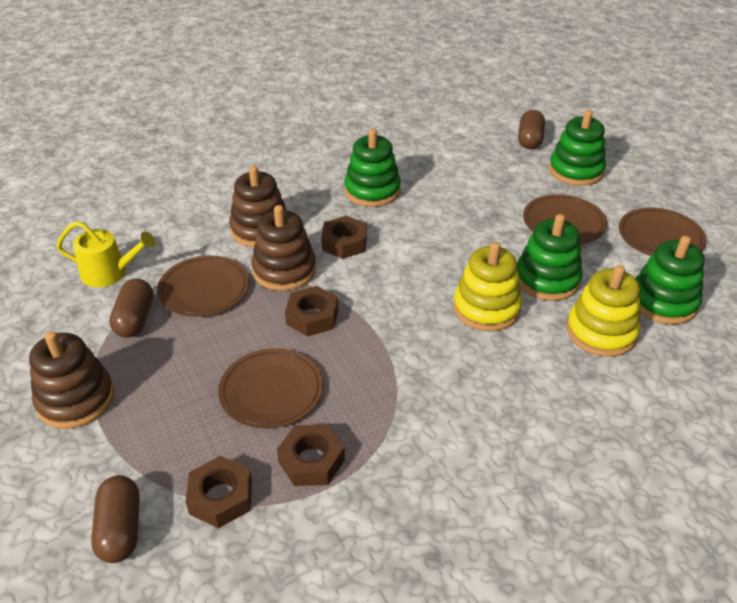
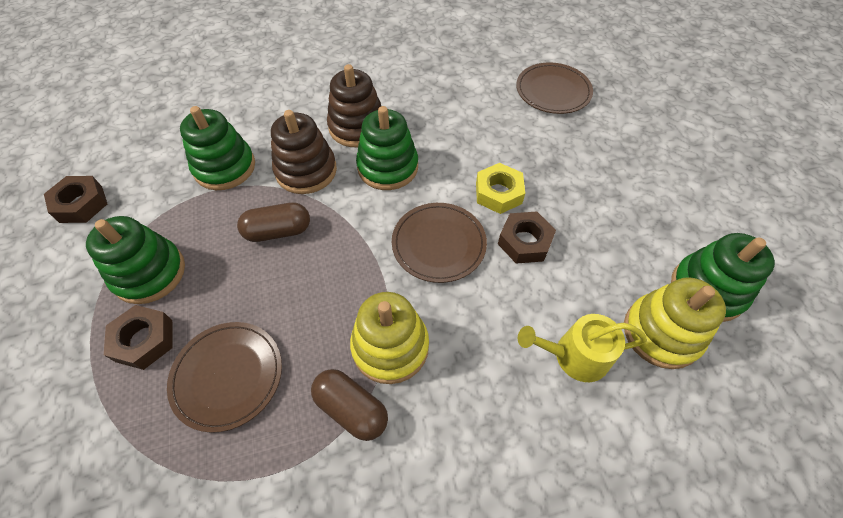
brown capsule: 3 -> 2
brown nut: 4 -> 3
brown plate: 4 -> 3
brown stacking toy: 3 -> 2
yellow nut: 0 -> 1

